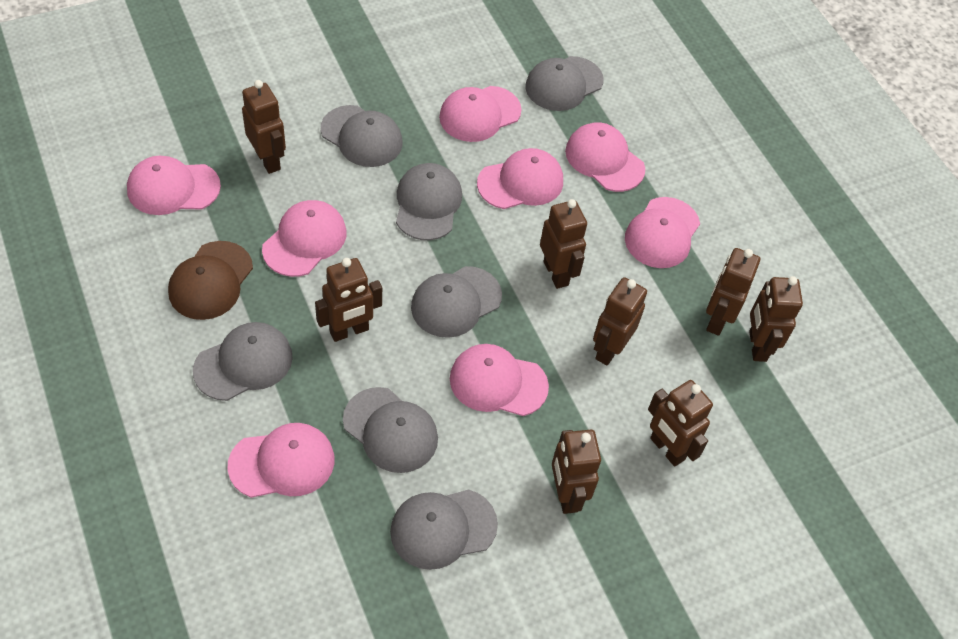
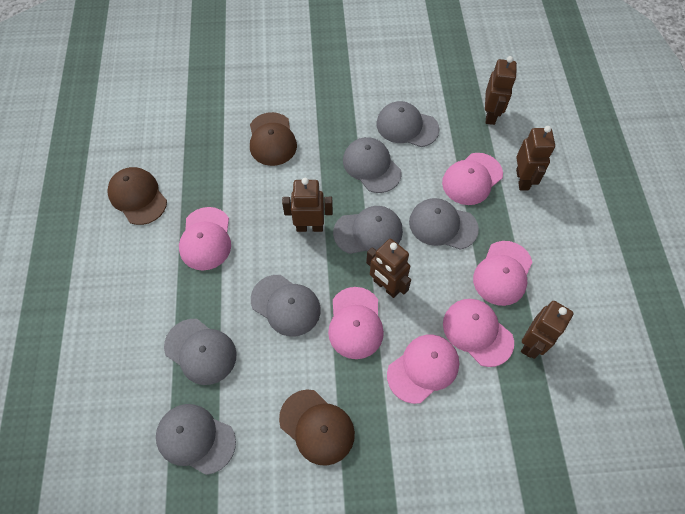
brown cap: 1 -> 3
brown robot: 8 -> 5
pink cap: 8 -> 6

